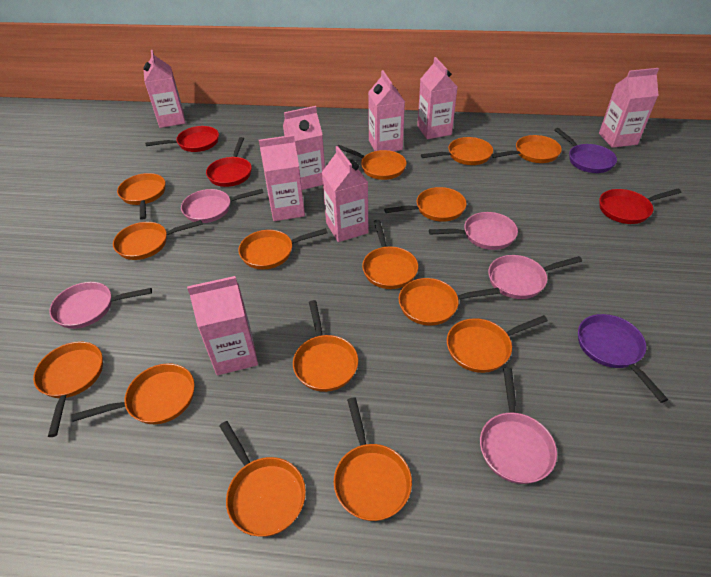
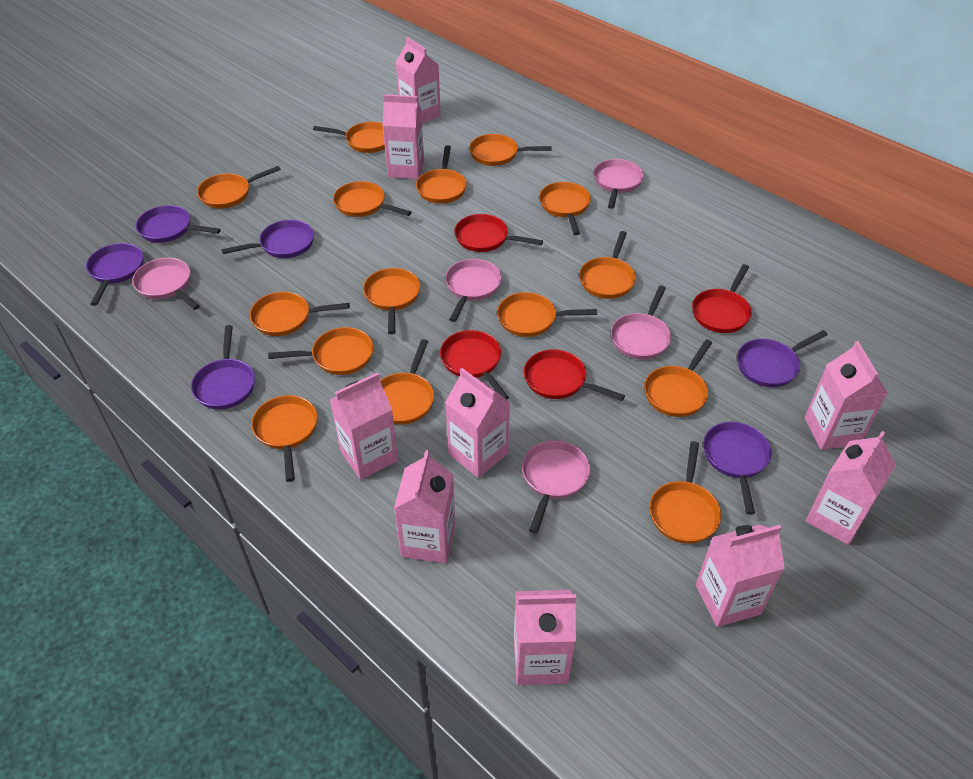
pink carton: 8 -> 9
purple pan: 2 -> 6
red pan: 3 -> 4

